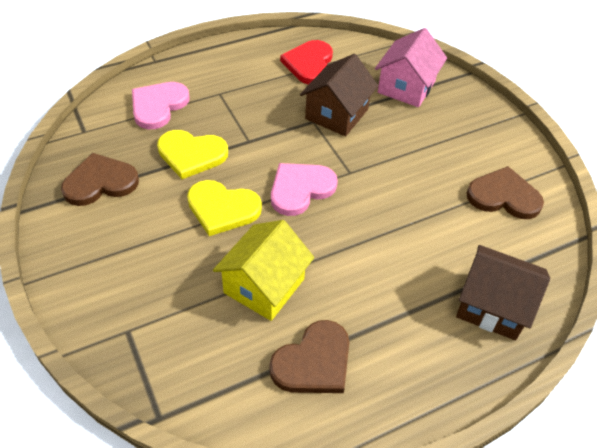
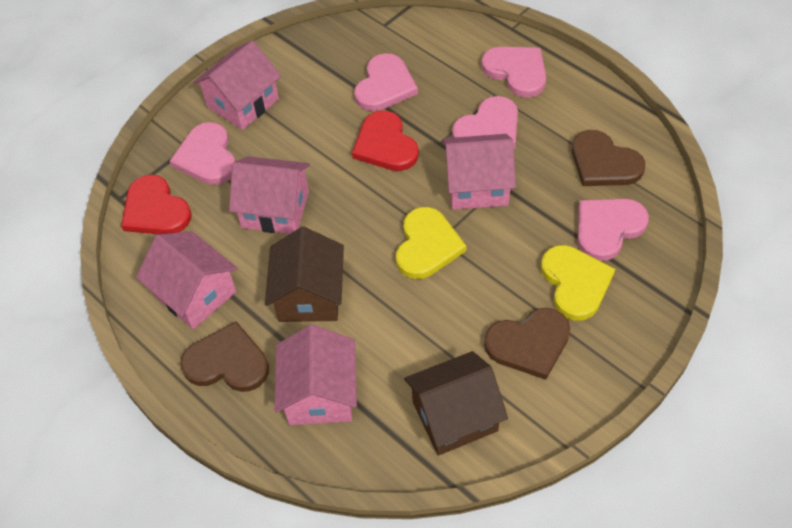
pink heart: 2 -> 5
pink house: 1 -> 5
red heart: 1 -> 2
yellow house: 1 -> 0

